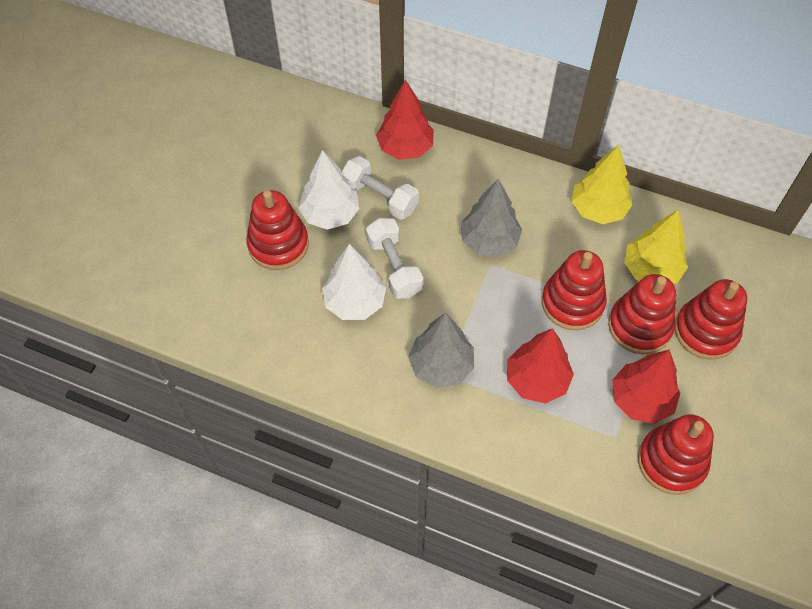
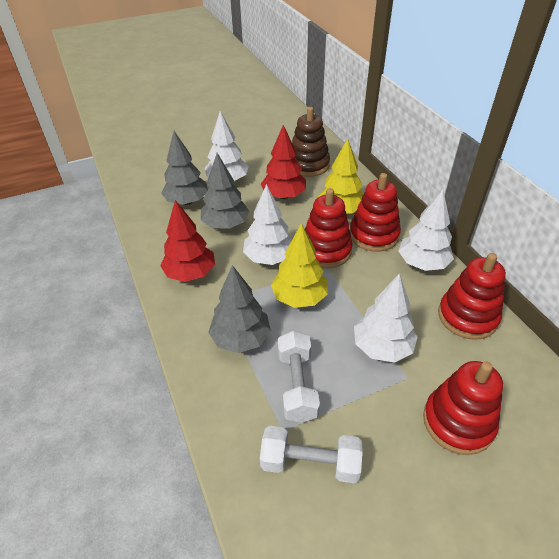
brown stacking toy: 0 -> 1
grey tree: 2 -> 3
red stacking toy: 5 -> 4
red tree: 3 -> 2
white tree: 2 -> 4

